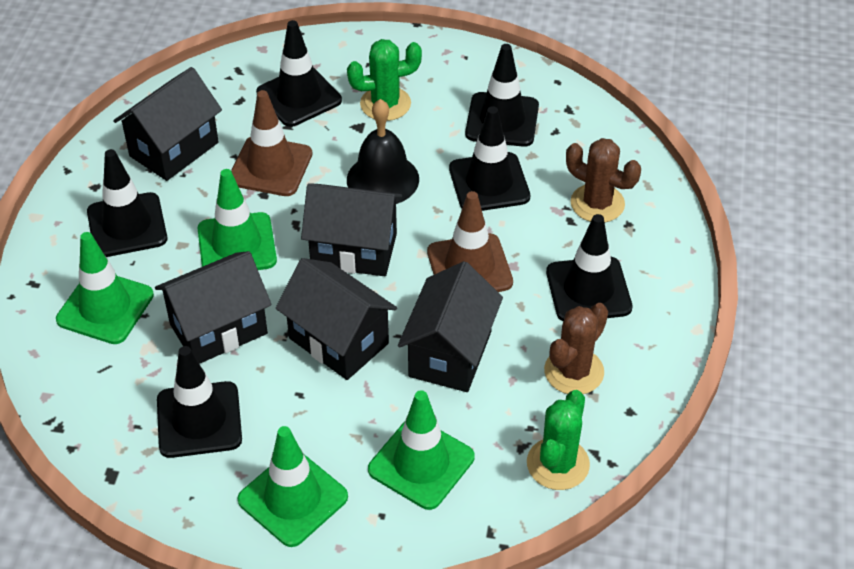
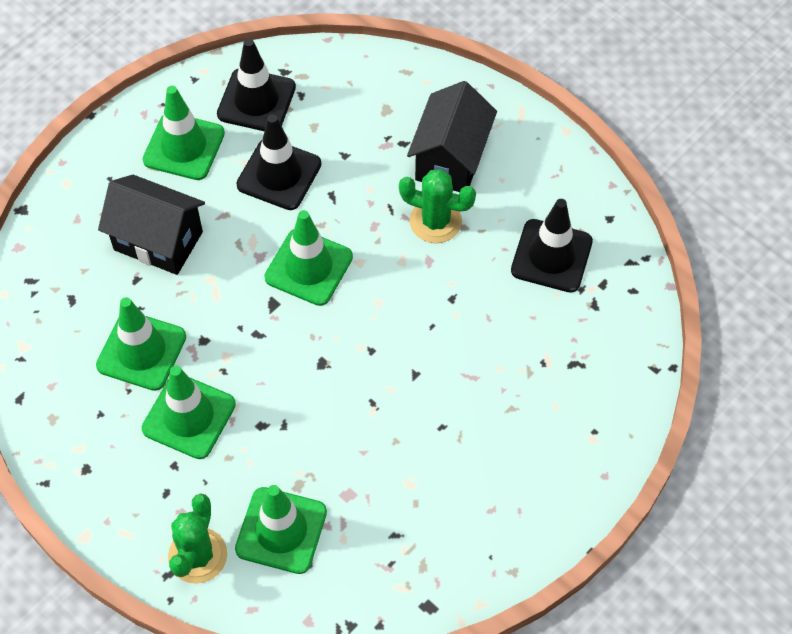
black bell: 1 -> 0
black house: 5 -> 2
black traffic cone: 6 -> 3
brown cactus: 2 -> 0
brown traffic cone: 2 -> 0
green traffic cone: 4 -> 5

